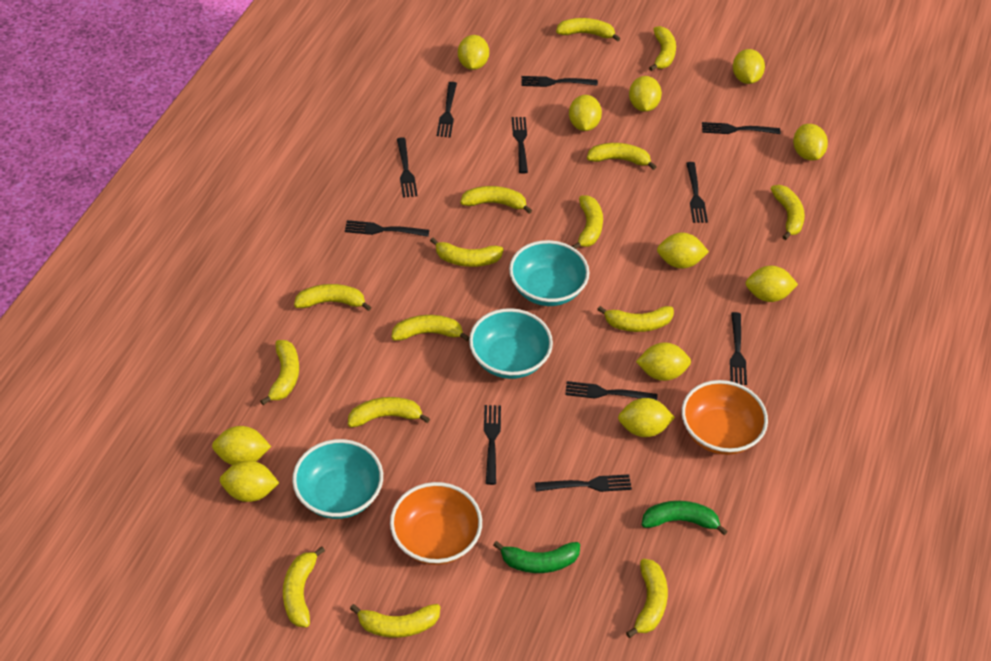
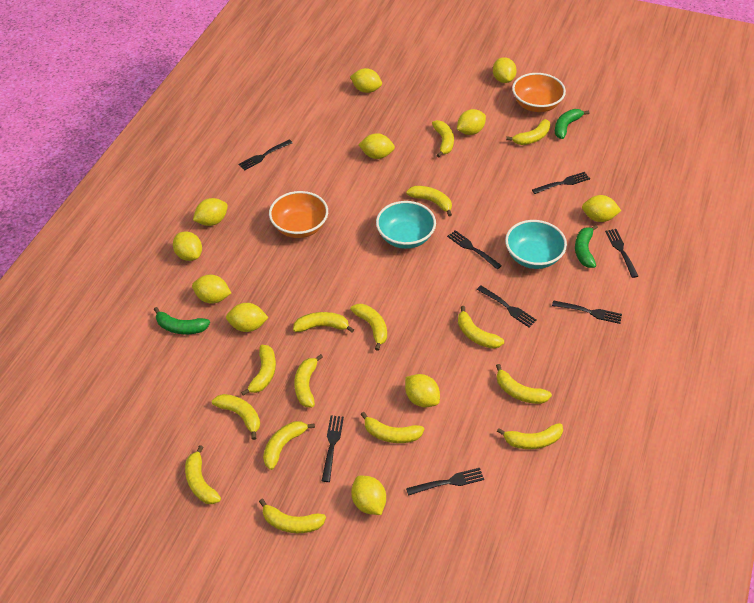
black fork: 11 -> 8
green banana: 2 -> 3
turquoise bowl: 3 -> 2

